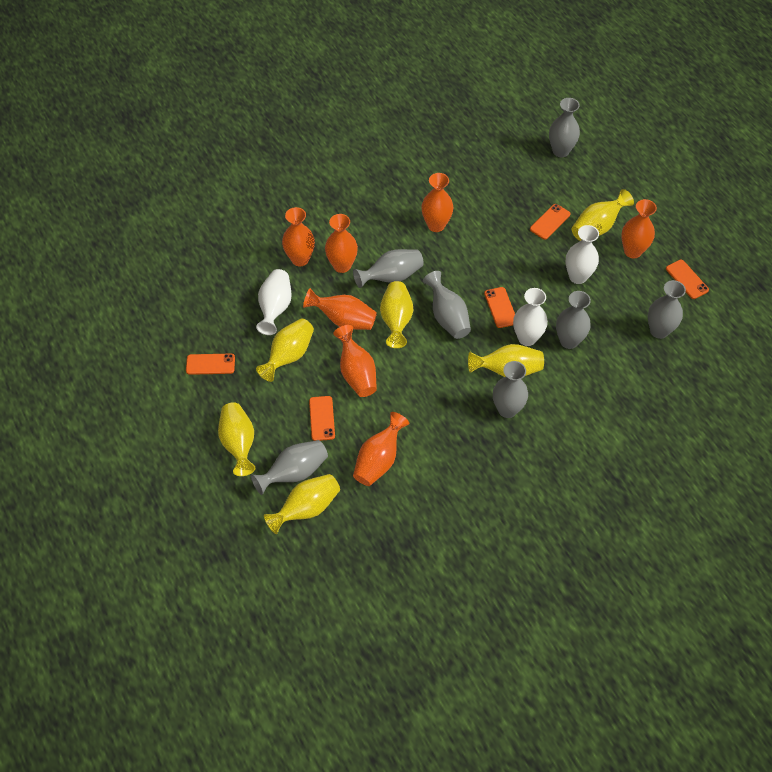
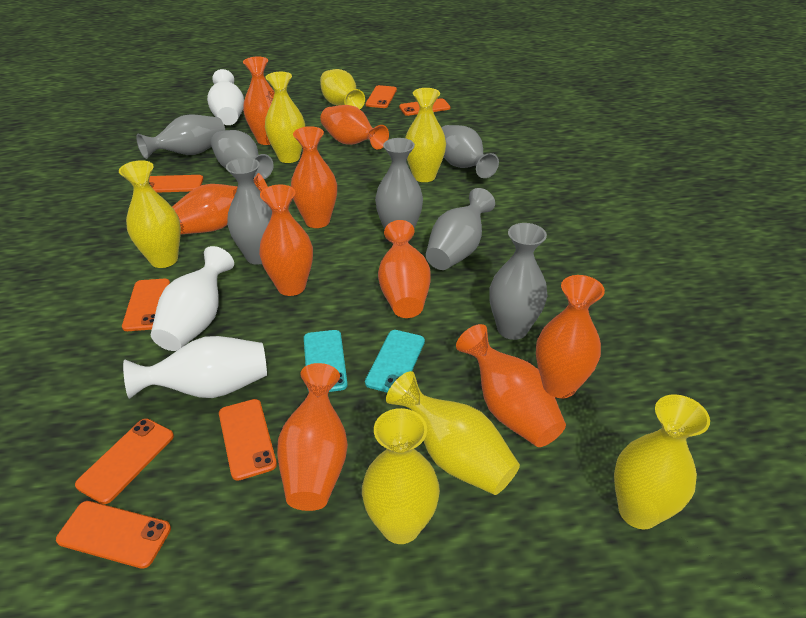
orange phone: 5 -> 7
orange vase: 7 -> 9
turquoise phone: 0 -> 2
yellow vase: 6 -> 7

